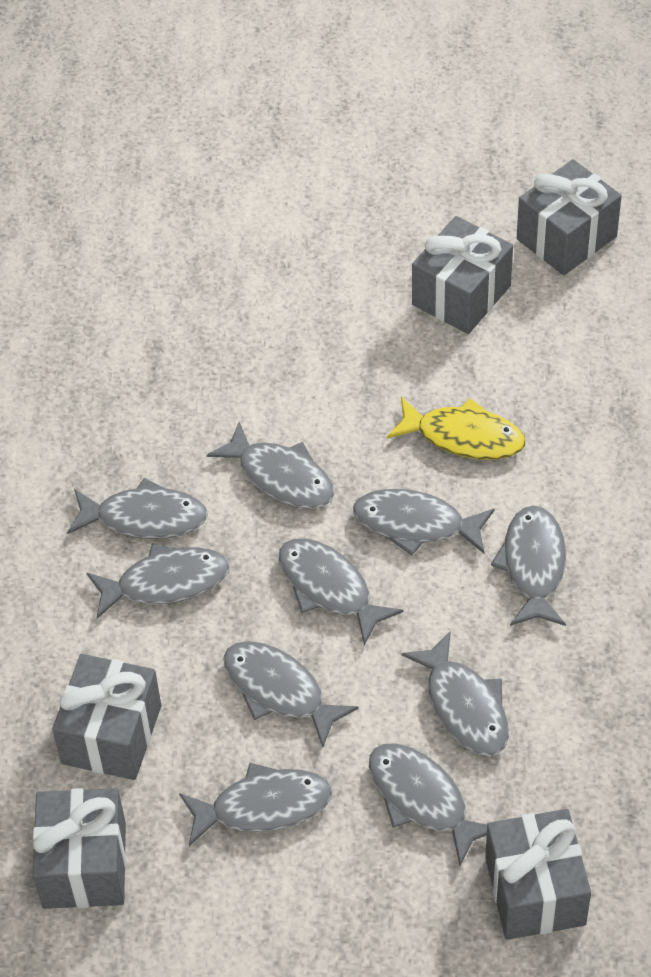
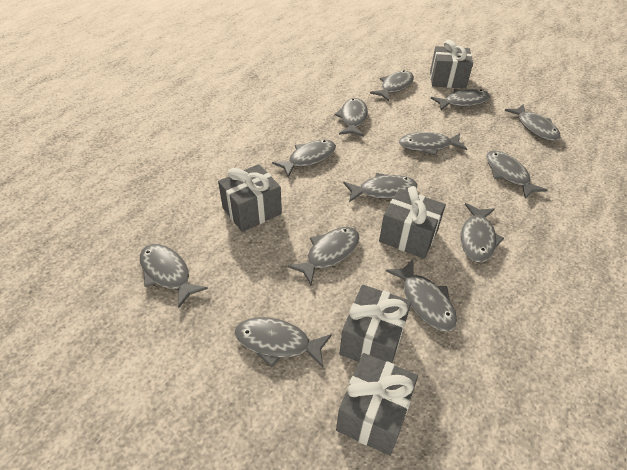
grey fish: 10 -> 13
yellow fish: 1 -> 0

